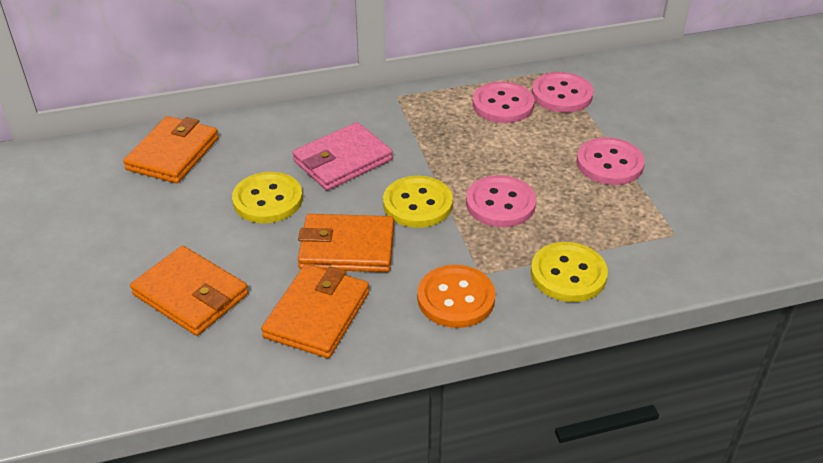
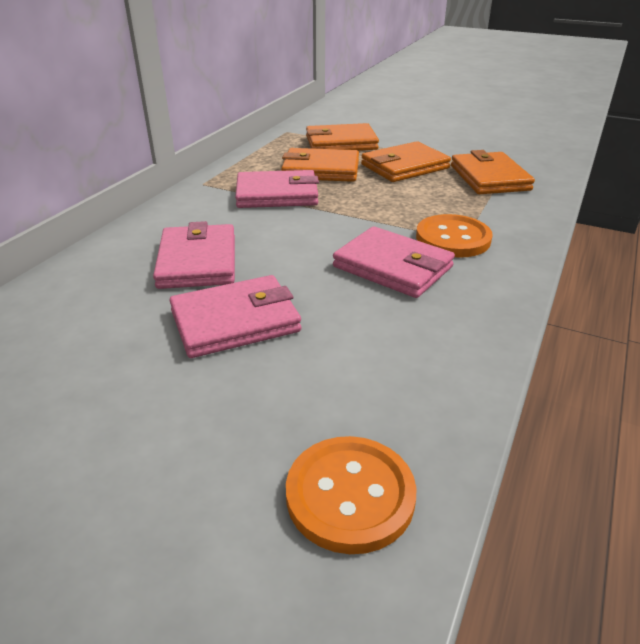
orange button: 1 -> 2
pink button: 4 -> 0
pink wallet: 1 -> 4
yellow button: 3 -> 0

